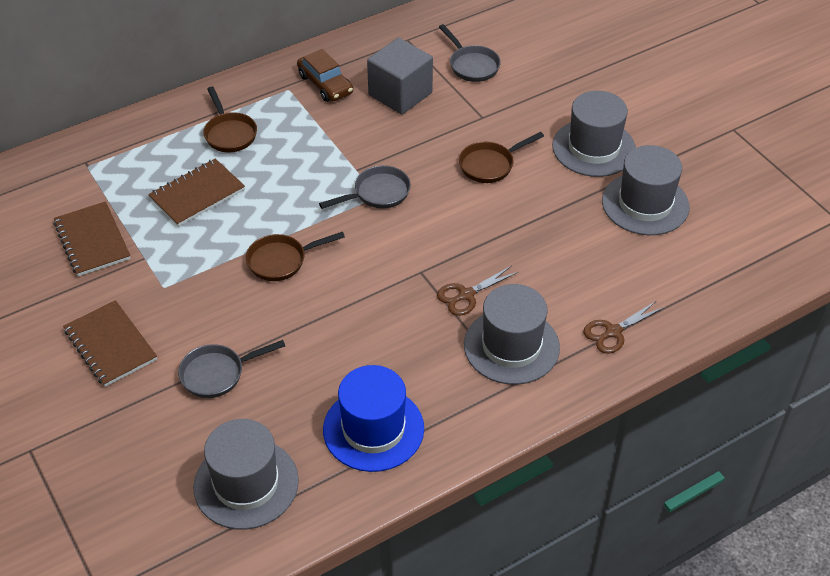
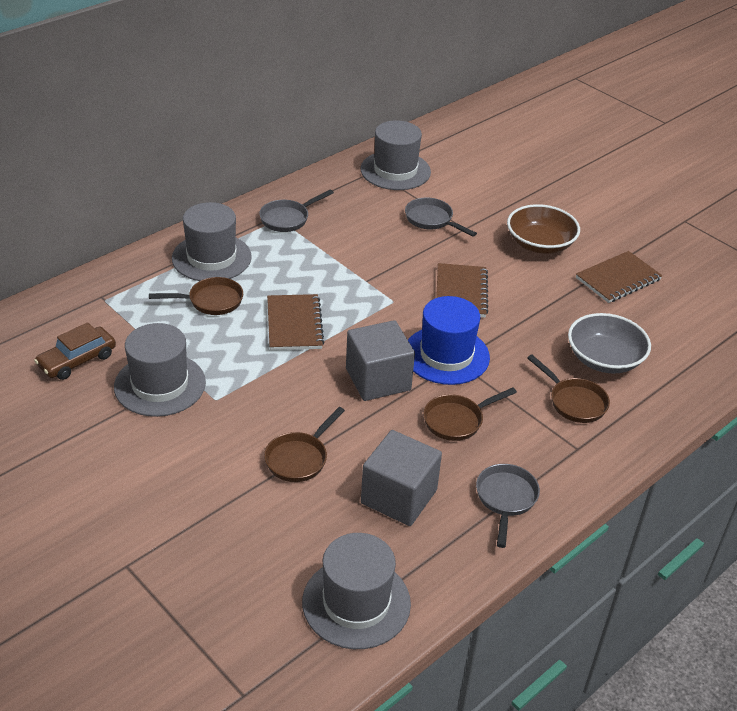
brown bowl: 0 -> 1
brown pan: 3 -> 4
brown scissors: 2 -> 0
grey bowl: 0 -> 1
grey cube: 1 -> 2

